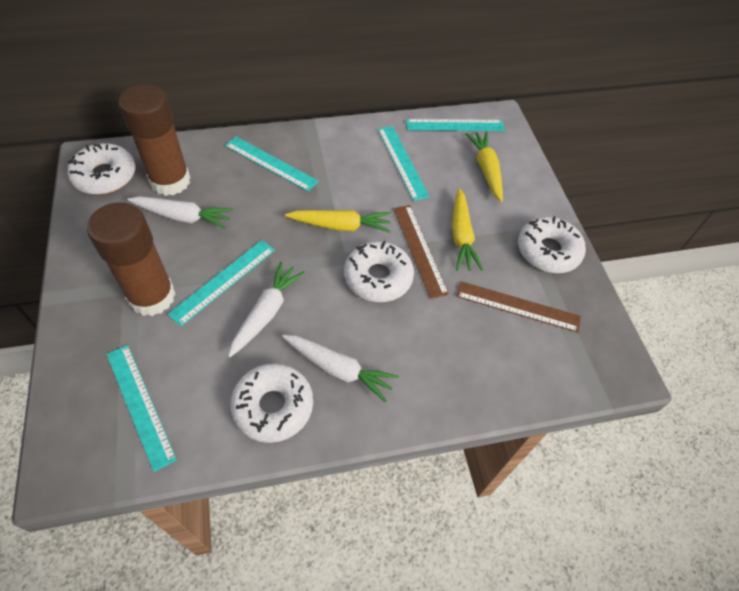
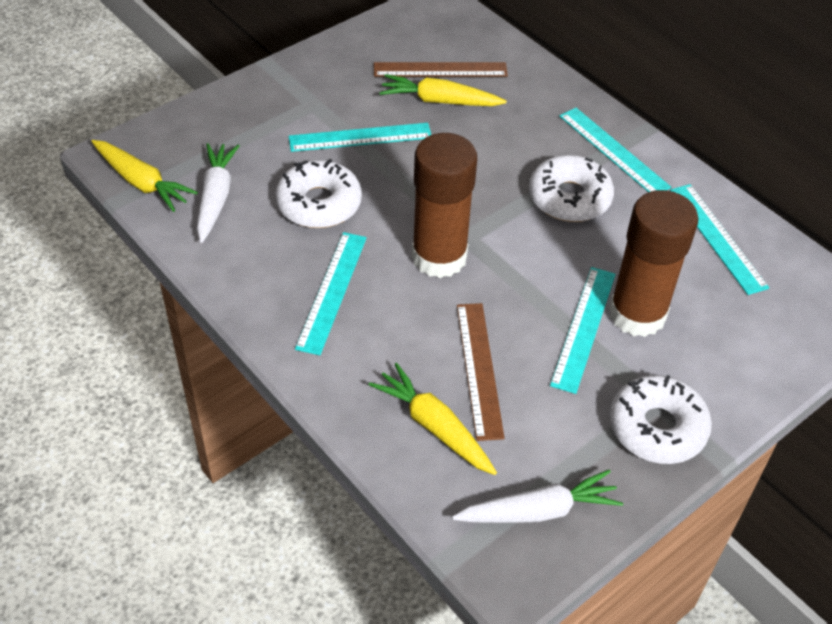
white carrot: 3 -> 2
white donut: 4 -> 3

